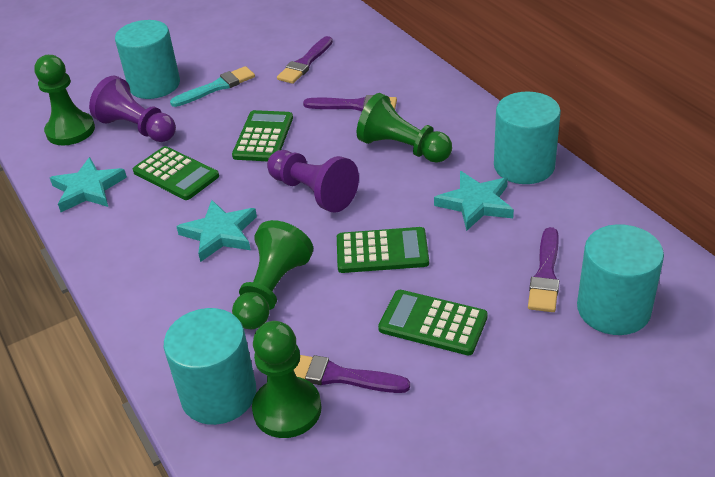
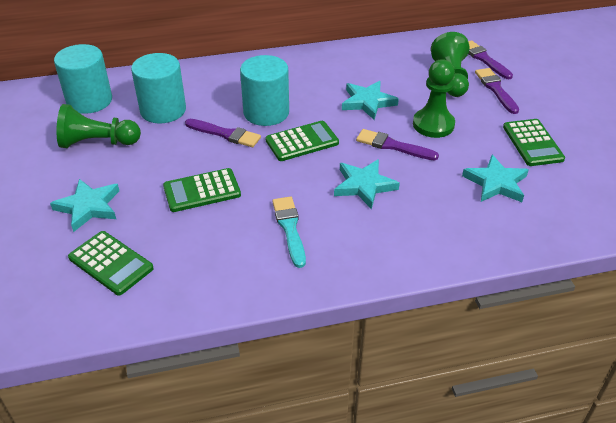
green pawn: 4 -> 3
purple pawn: 2 -> 0
turquoise cylinder: 4 -> 3
turquoise star: 3 -> 4

